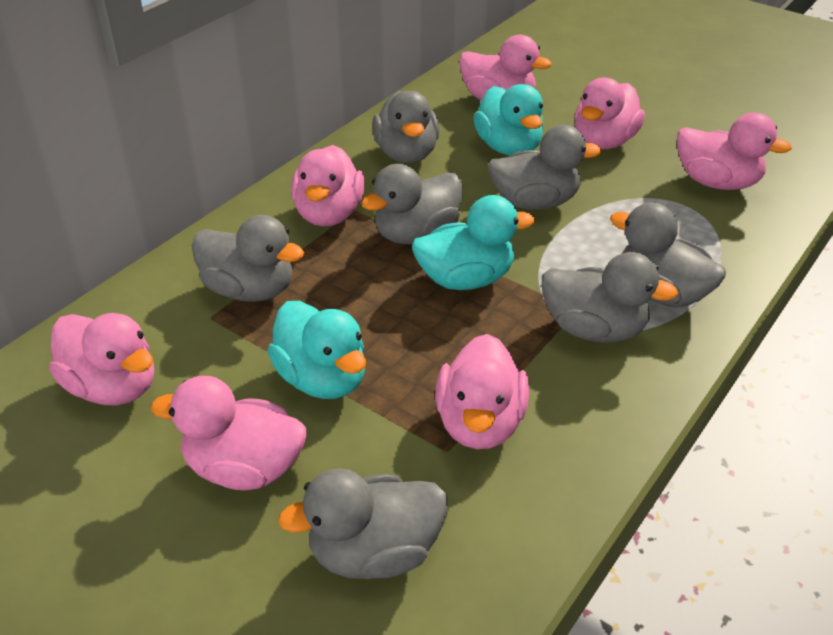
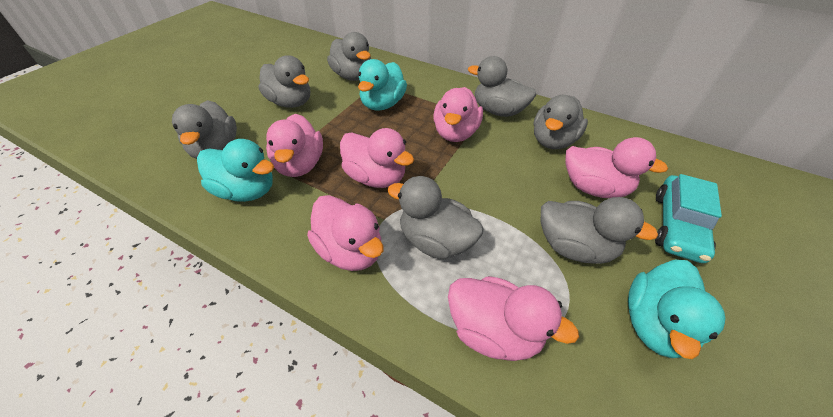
pink duck: 7 -> 6
turquoise car: 0 -> 1

